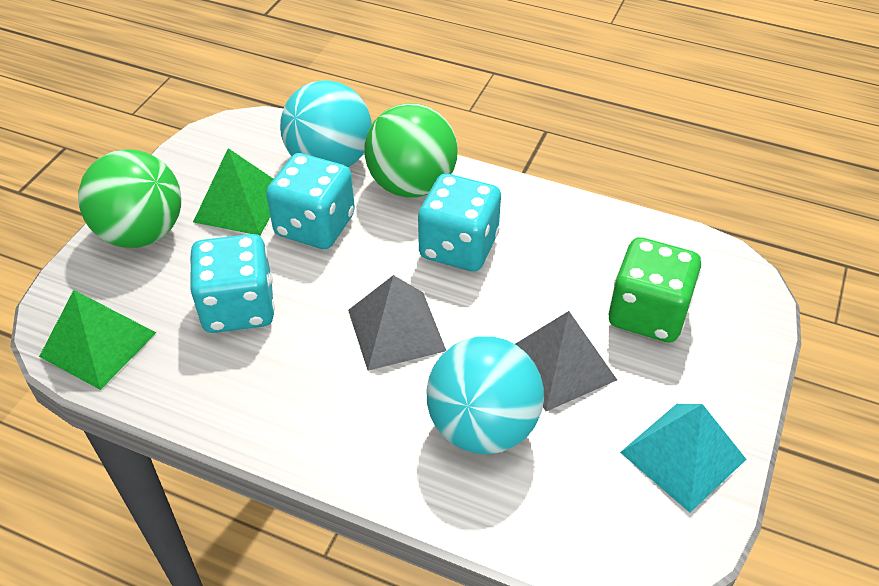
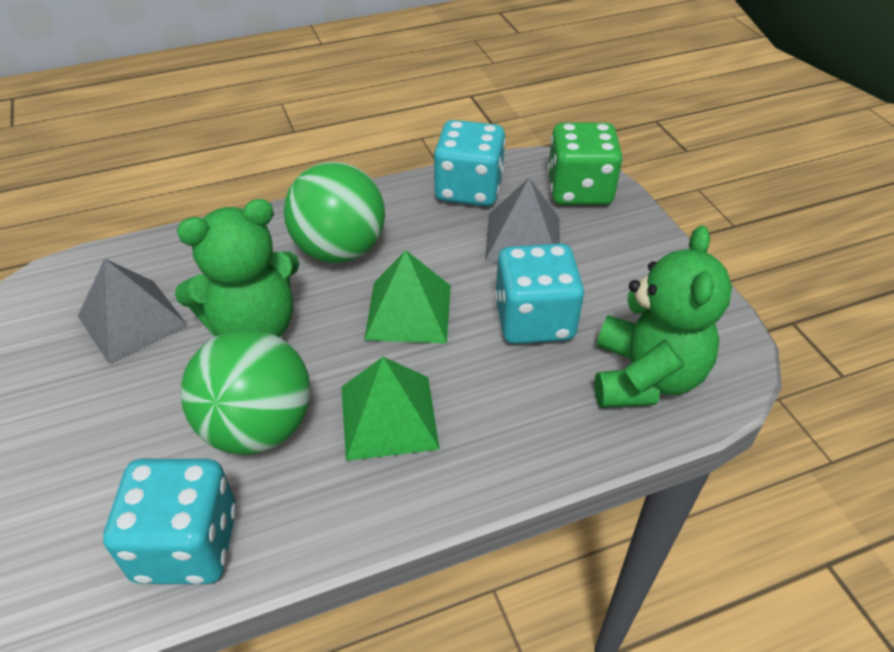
green teddy bear: 0 -> 2
turquoise ball: 2 -> 0
turquoise pyramid: 1 -> 0

